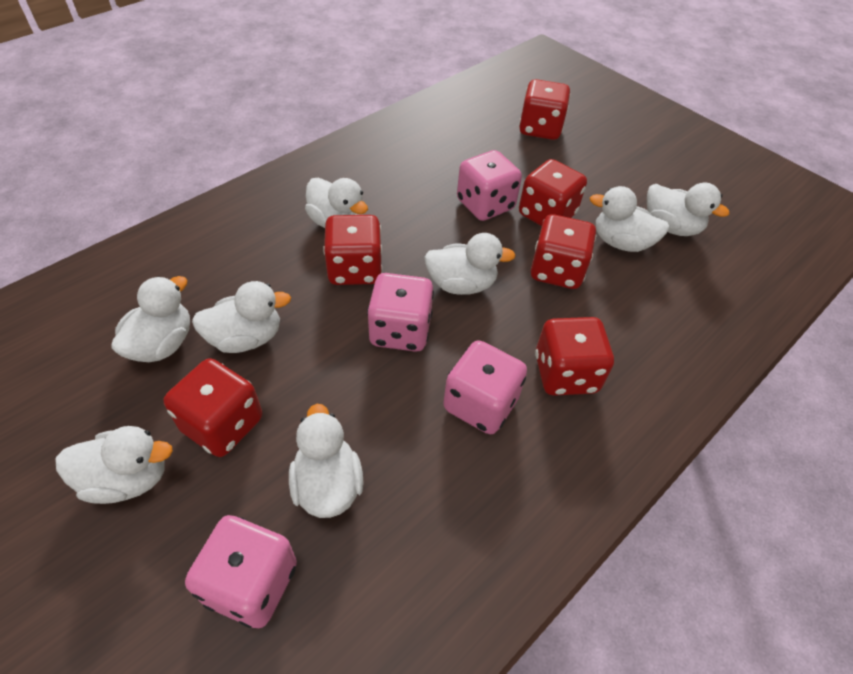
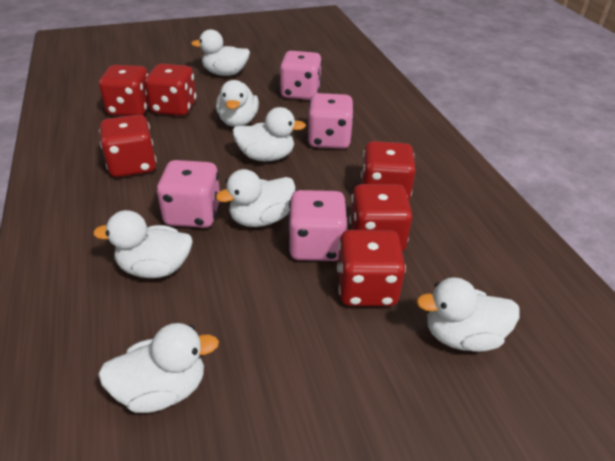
white duck: 8 -> 7

